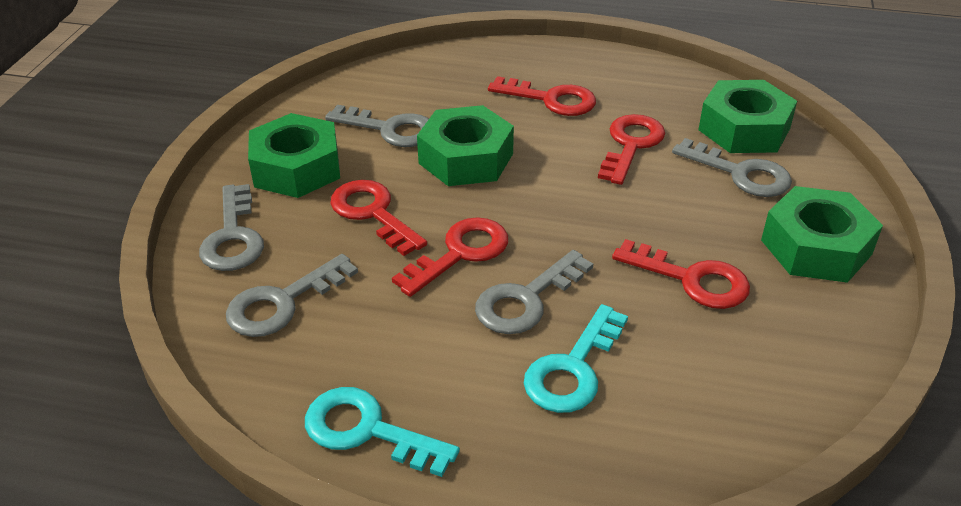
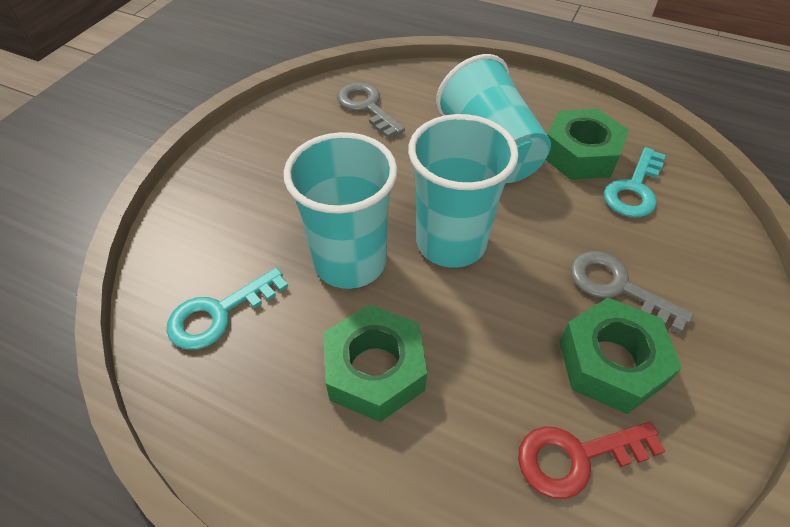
green nut: 4 -> 3
grey key: 5 -> 2
red key: 5 -> 1
turquoise cup: 0 -> 3

